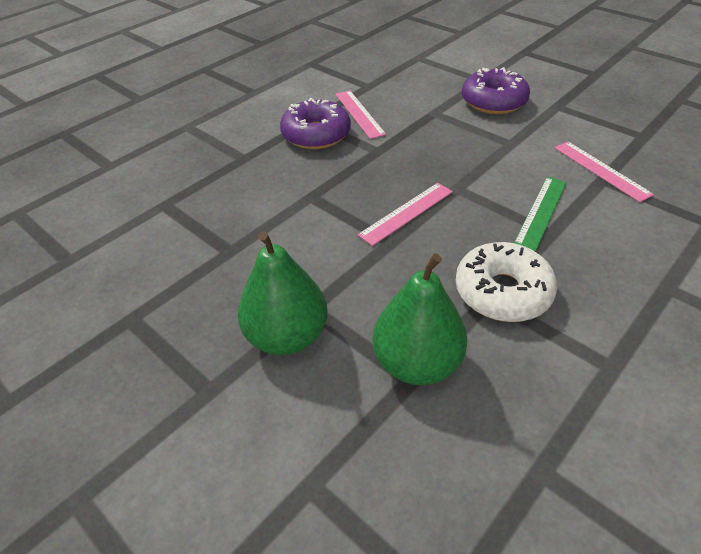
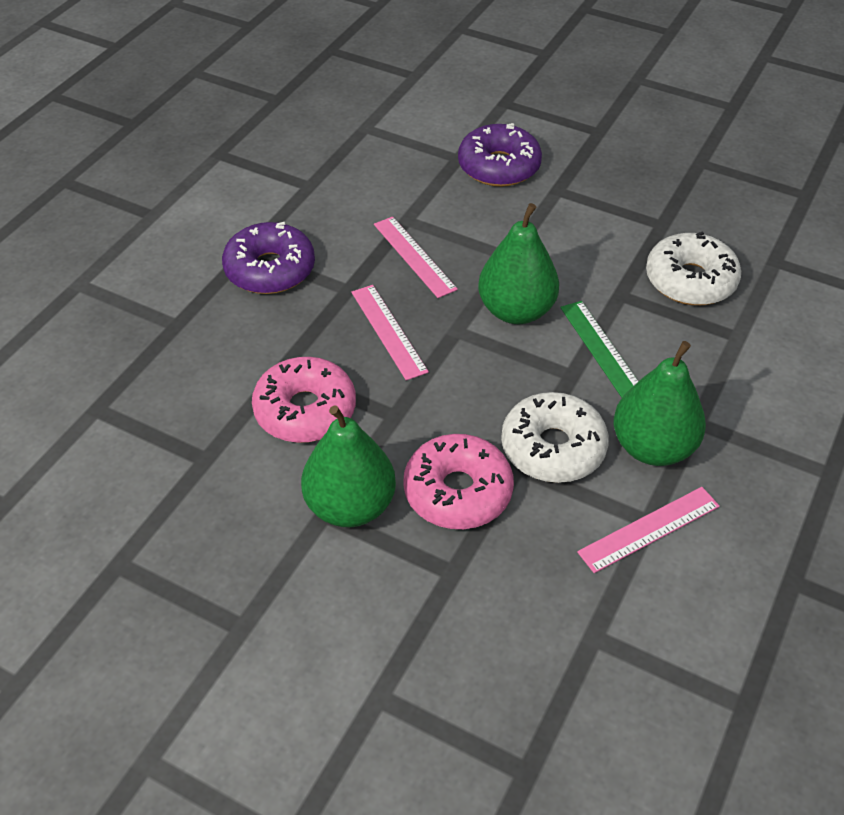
green pear: 2 -> 3
pink donut: 0 -> 2
white donut: 1 -> 2

